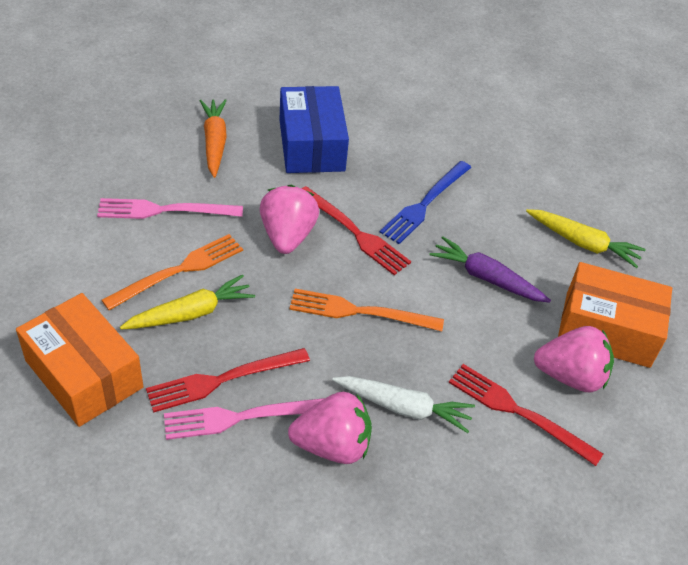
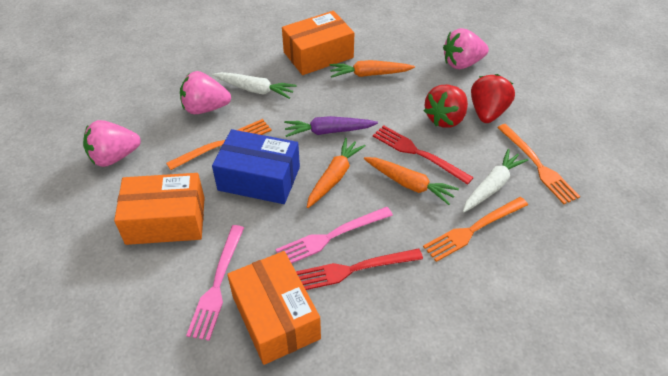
blue fork: 1 -> 0
orange box: 2 -> 3
orange carrot: 1 -> 3
orange fork: 2 -> 3
red fork: 3 -> 2
red strawberry: 0 -> 2
white carrot: 1 -> 2
yellow carrot: 2 -> 0

